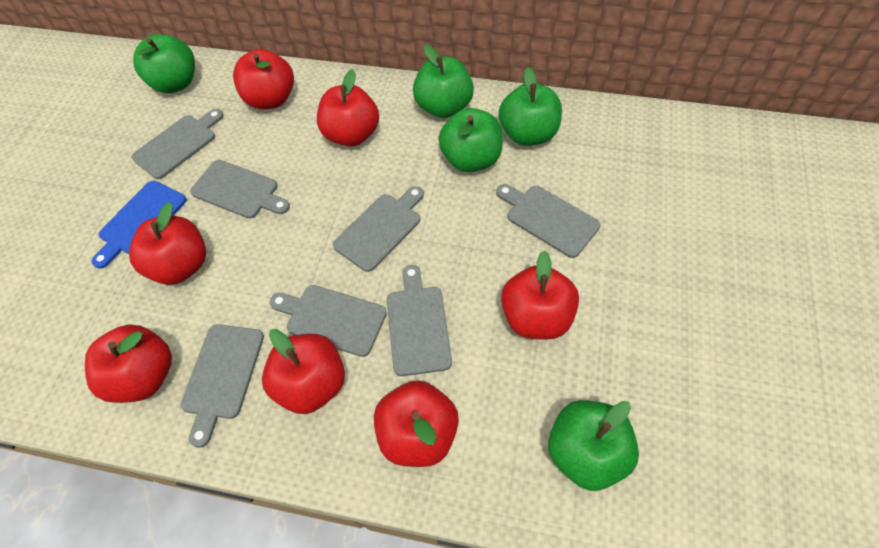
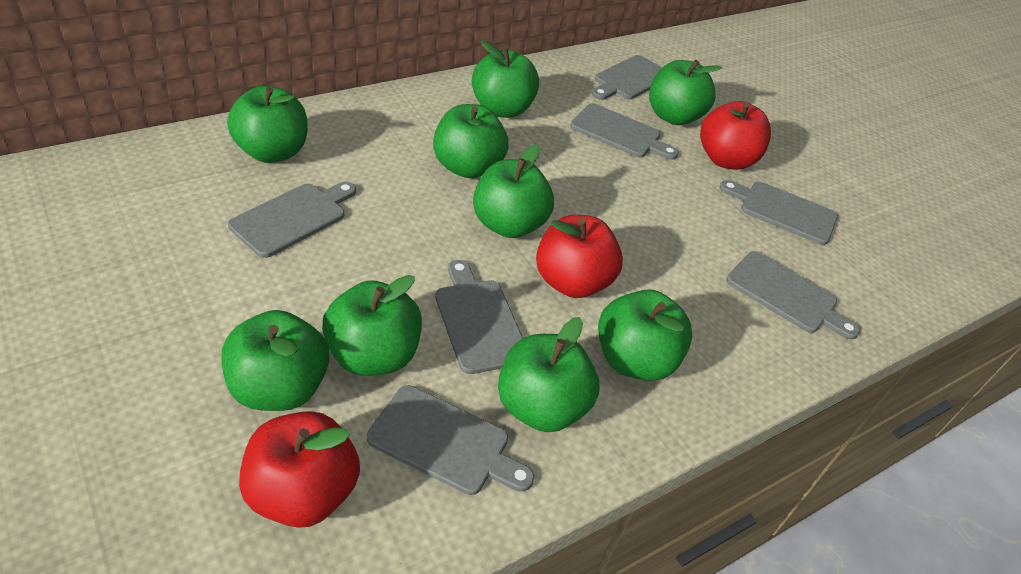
blue cutting board: 1 -> 0
green apple: 5 -> 9
red apple: 7 -> 3

